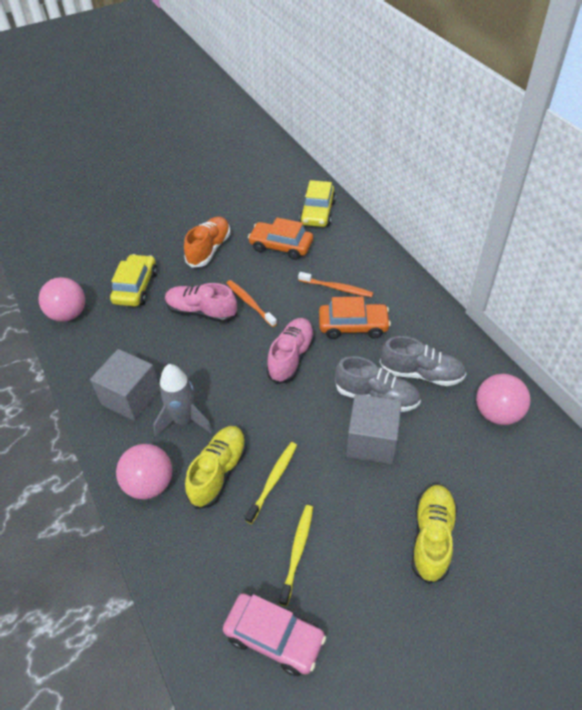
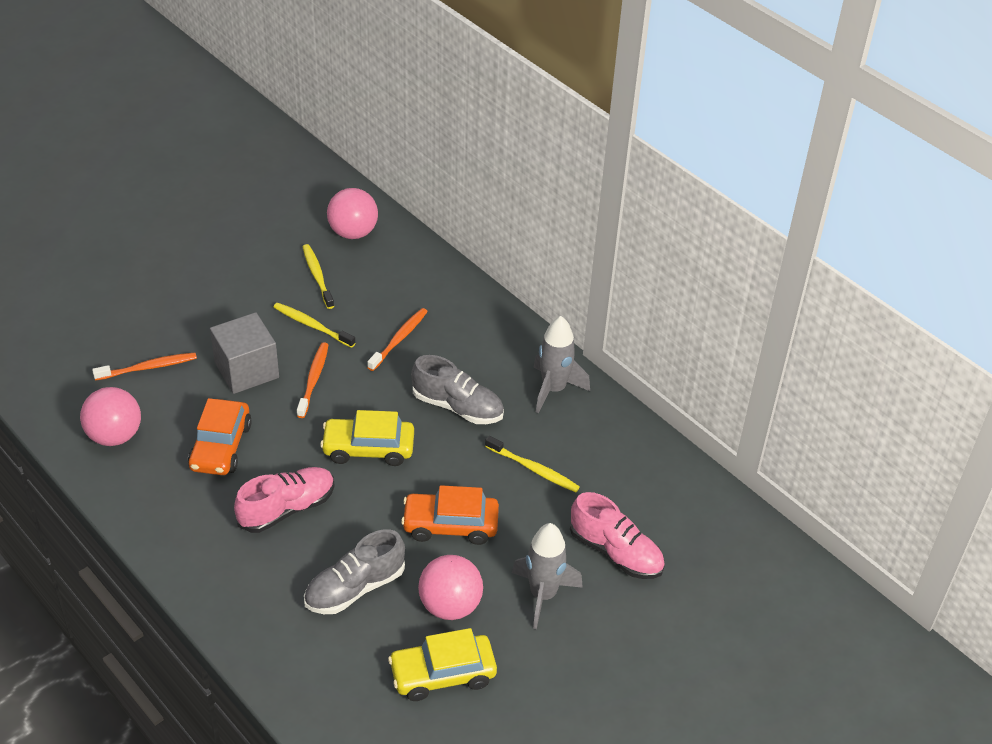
grey cube: 2 -> 1
grey rocket: 1 -> 2
orange shoe: 1 -> 0
orange toothbrush: 2 -> 3
pink car: 1 -> 0
yellow shoe: 2 -> 0
yellow toothbrush: 2 -> 3

